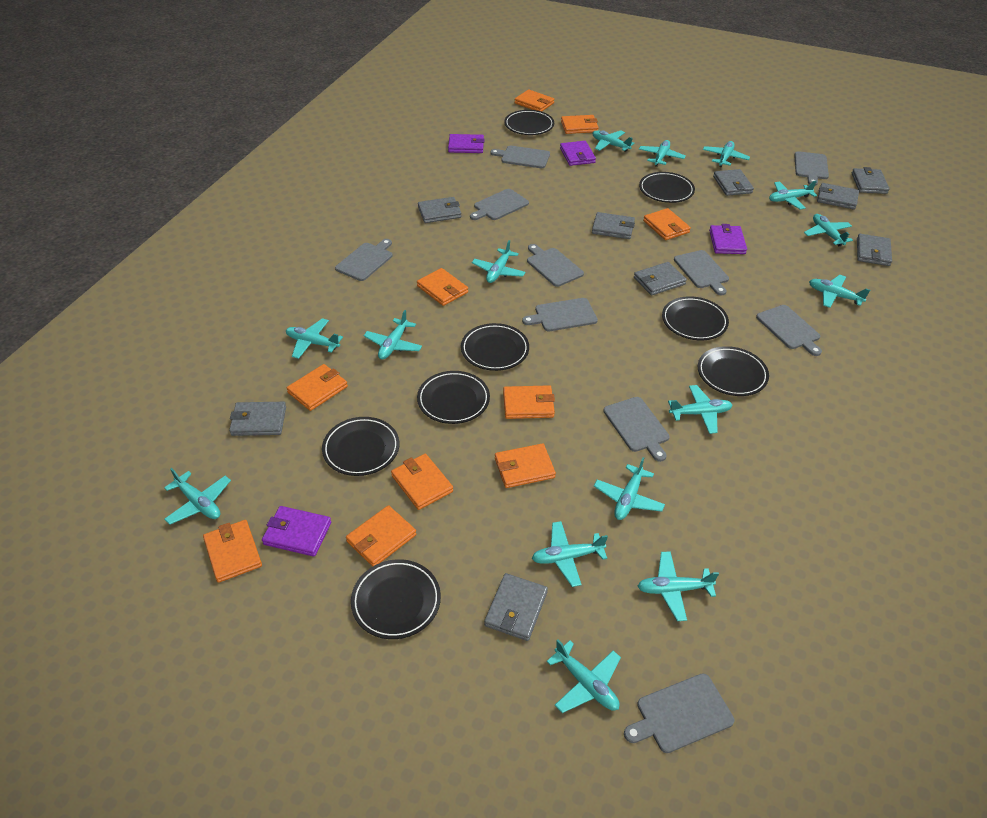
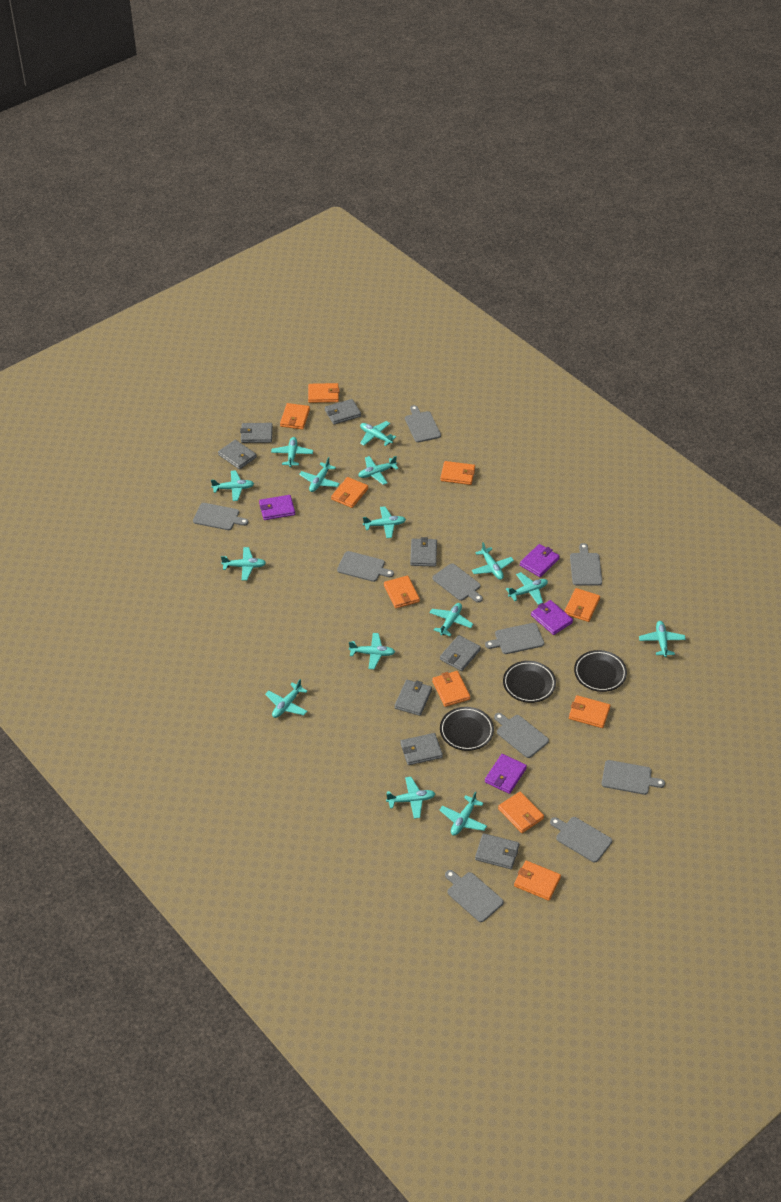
black plate: 8 -> 3
grey wallet: 9 -> 8

